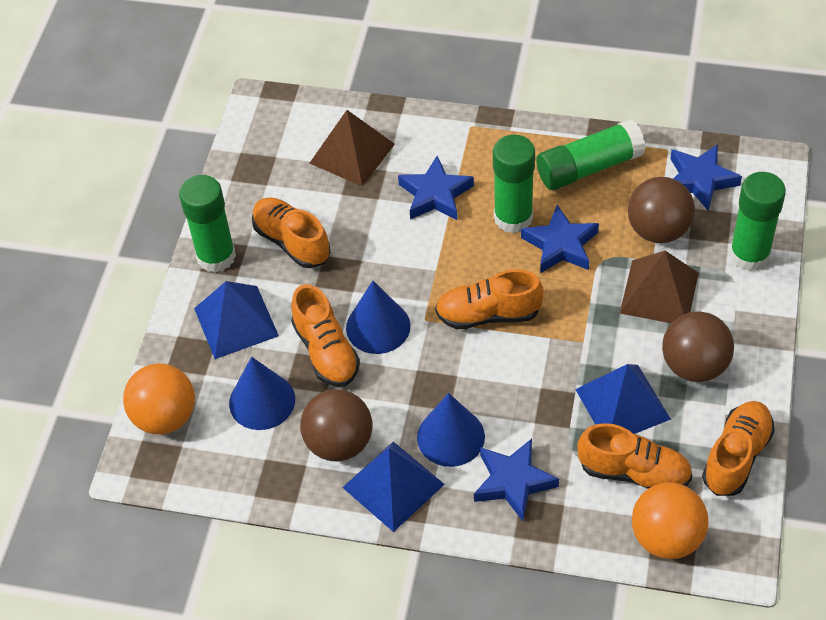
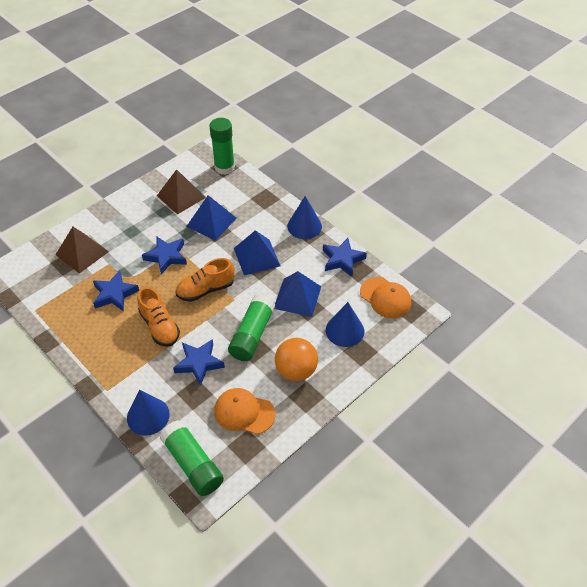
brown ball: 3 -> 0
green glue stick: 4 -> 3
orange ball: 2 -> 1
orange cap: 0 -> 2
orange shoe: 5 -> 2

